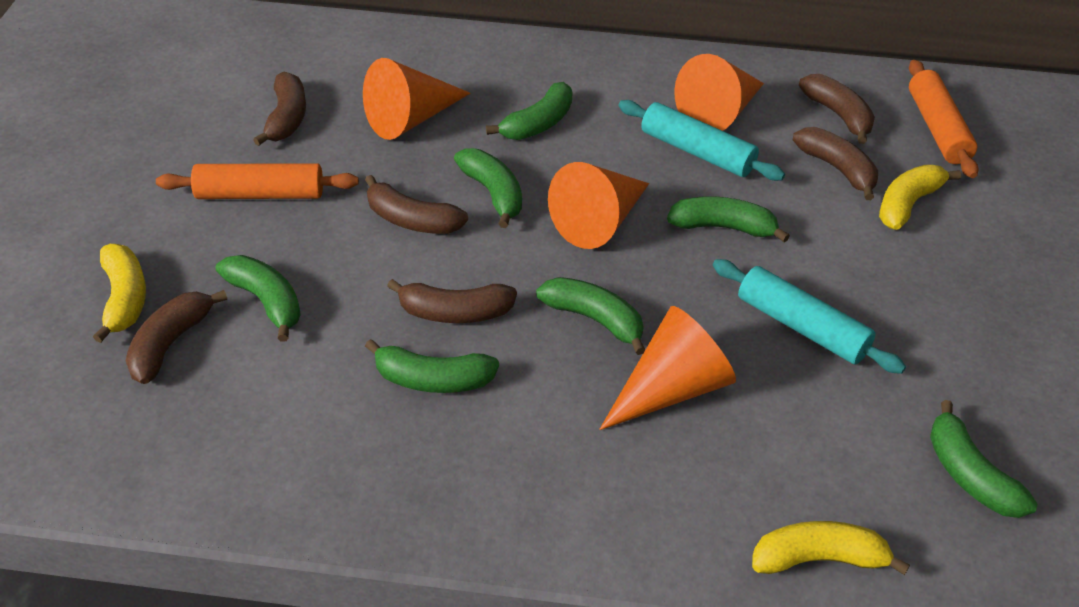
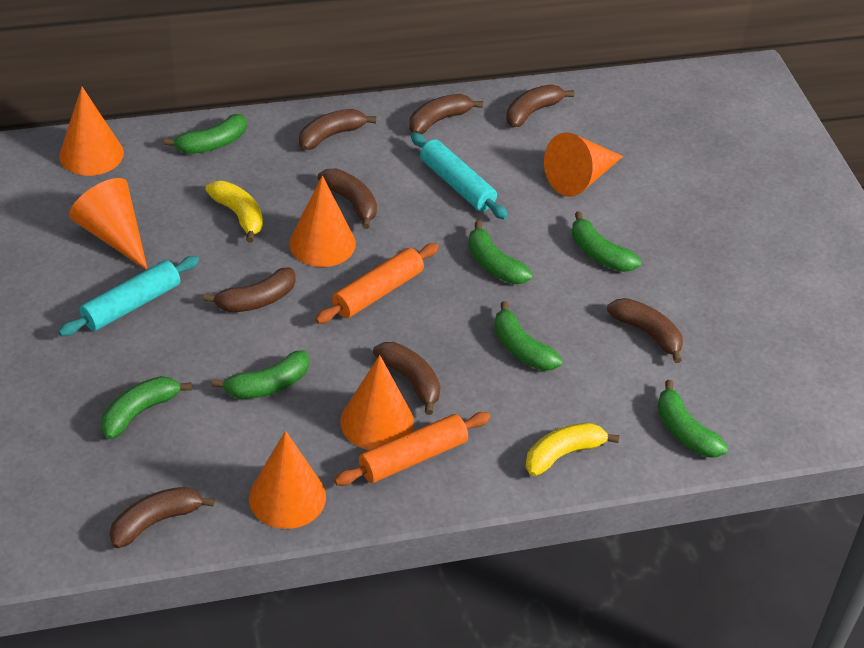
brown banana: 6 -> 8
orange cone: 4 -> 6
yellow banana: 3 -> 2

